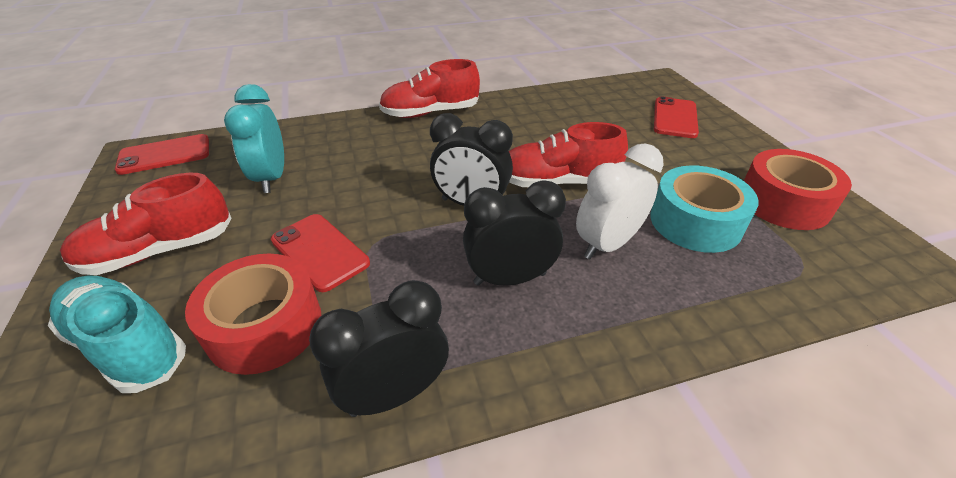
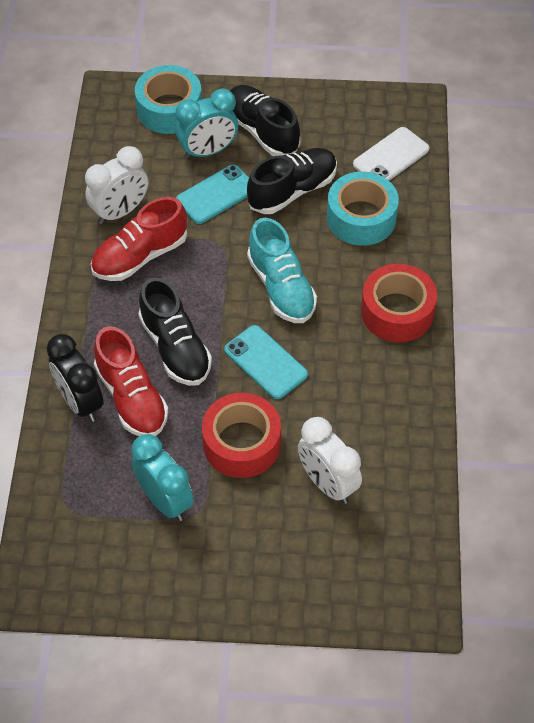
black clock: 3 -> 1
black shoe: 0 -> 3
red phone: 3 -> 0
red shoe: 3 -> 2
turquoise clock: 1 -> 2
turquoise phone: 0 -> 2
turquoise tape: 1 -> 2
white clock: 1 -> 2
white phone: 0 -> 1

